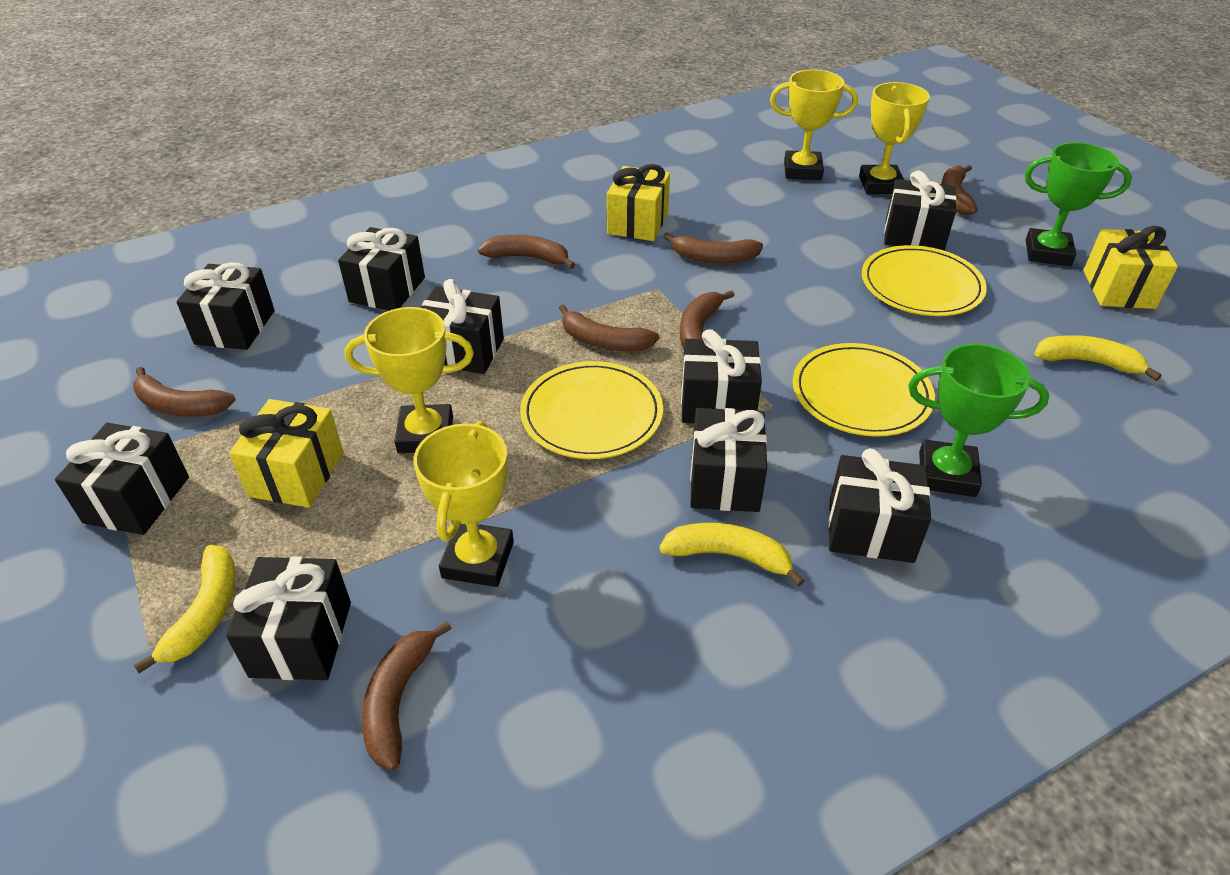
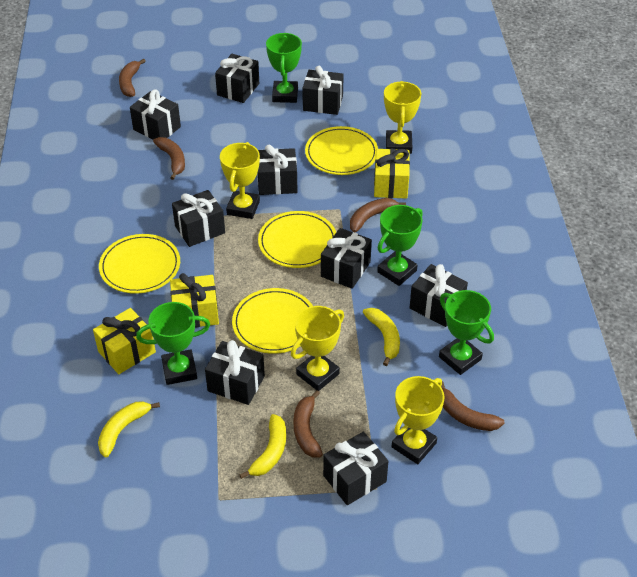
brown banana: 7 -> 5
green trophy: 2 -> 4
yellow plate: 3 -> 4

